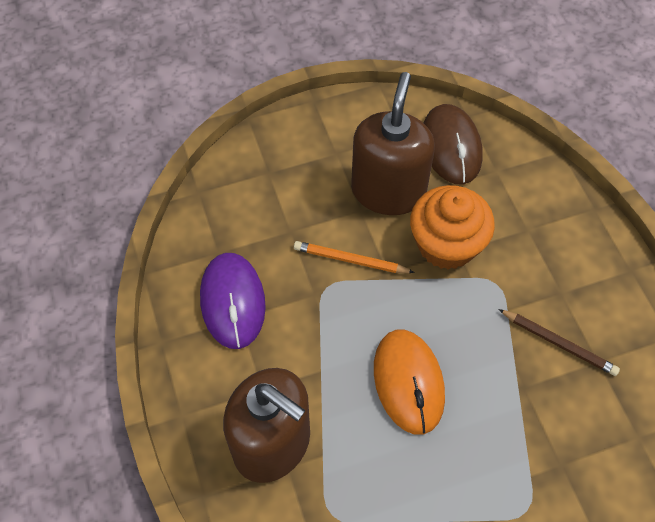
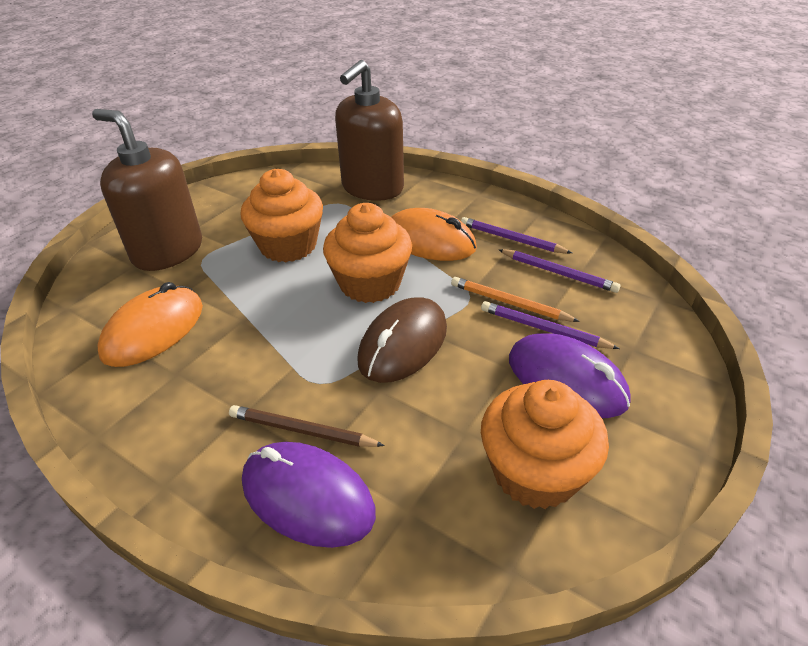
orange cupcake: 1 -> 3
orange mouse: 1 -> 2
purple mouse: 1 -> 2
purple pencil: 0 -> 3

